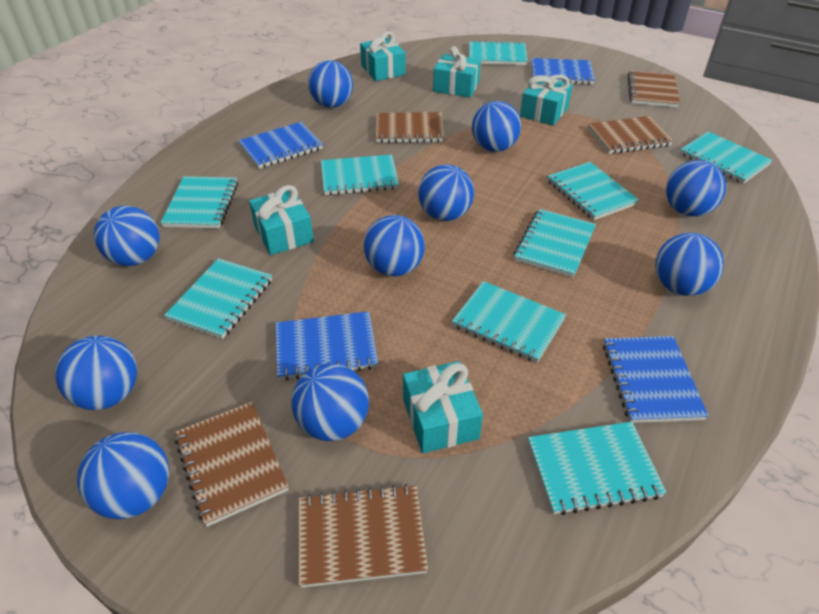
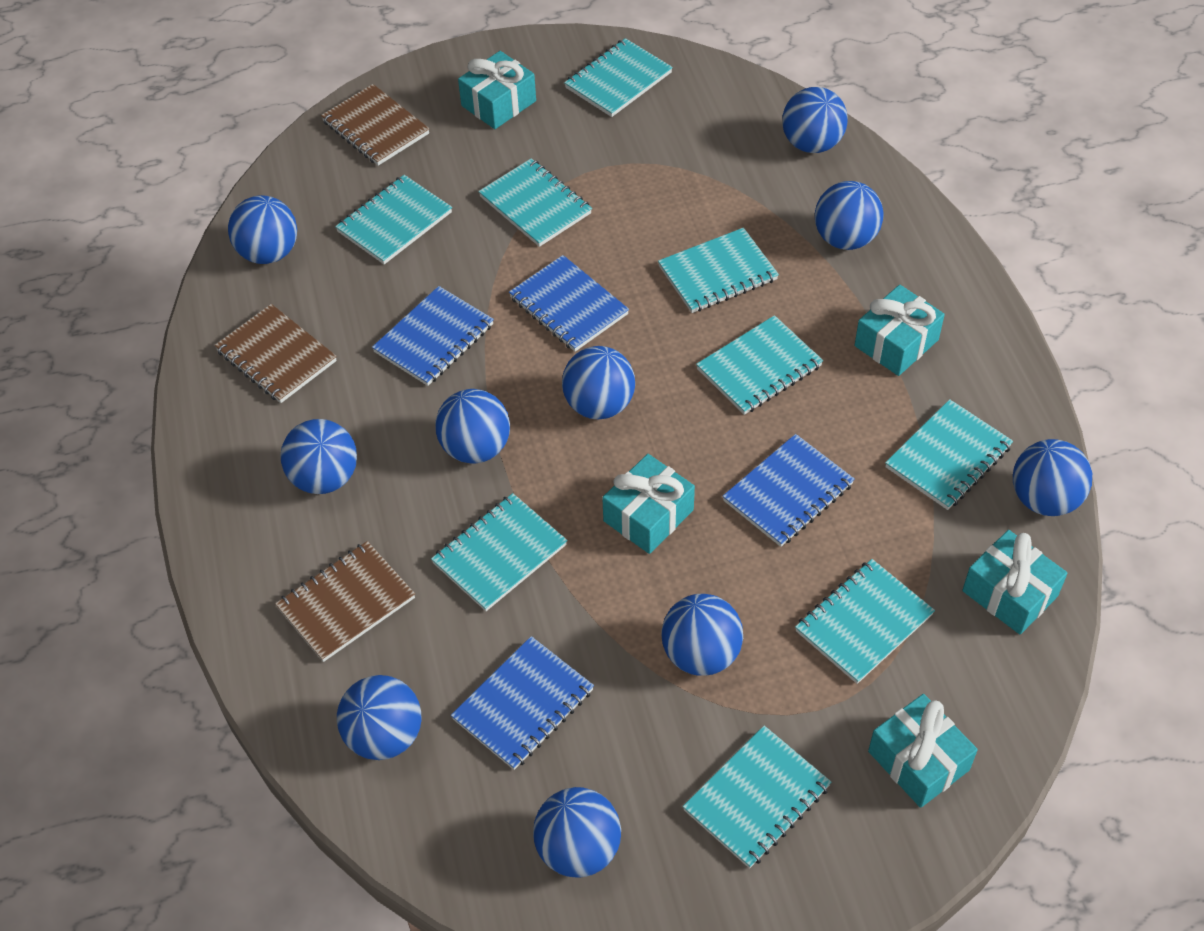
brown notebook: 5 -> 3

